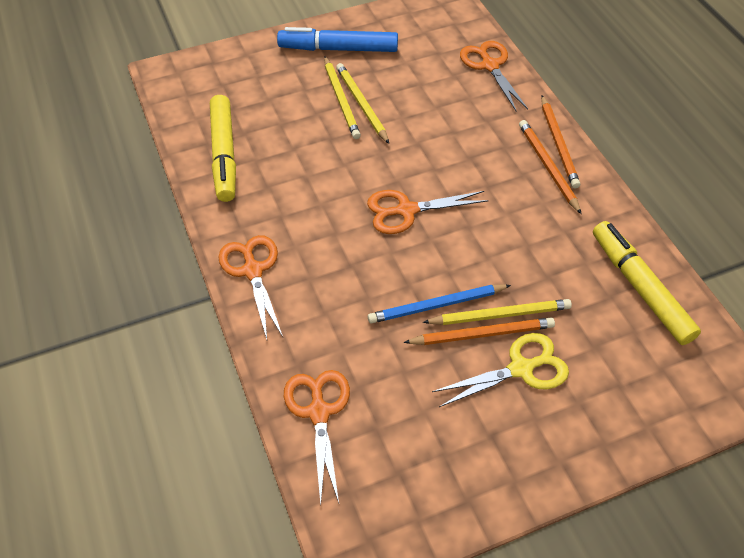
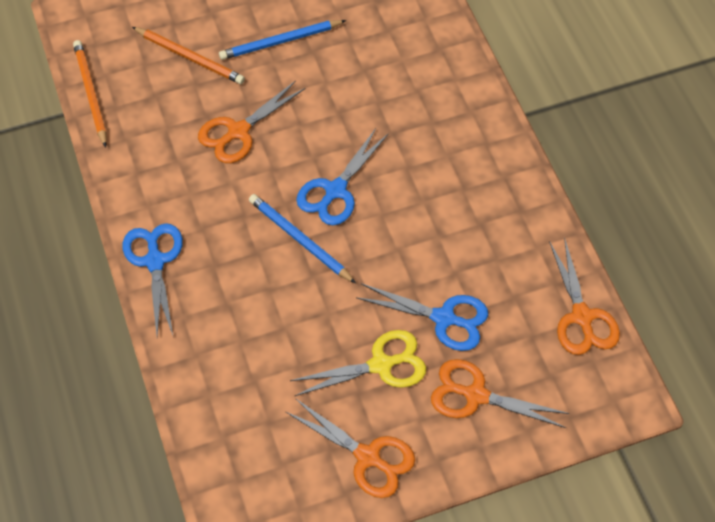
blue marker: 1 -> 0
blue pencil: 1 -> 2
blue scissors: 0 -> 3
orange pencil: 3 -> 2
yellow marker: 2 -> 0
yellow pencil: 3 -> 0

